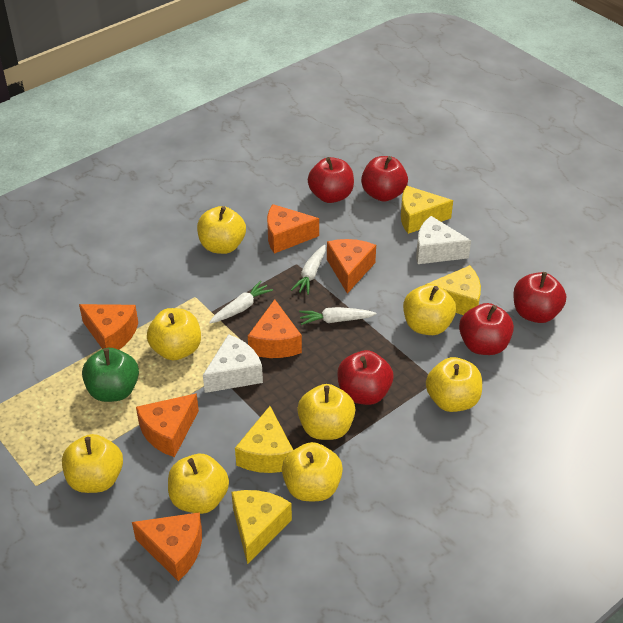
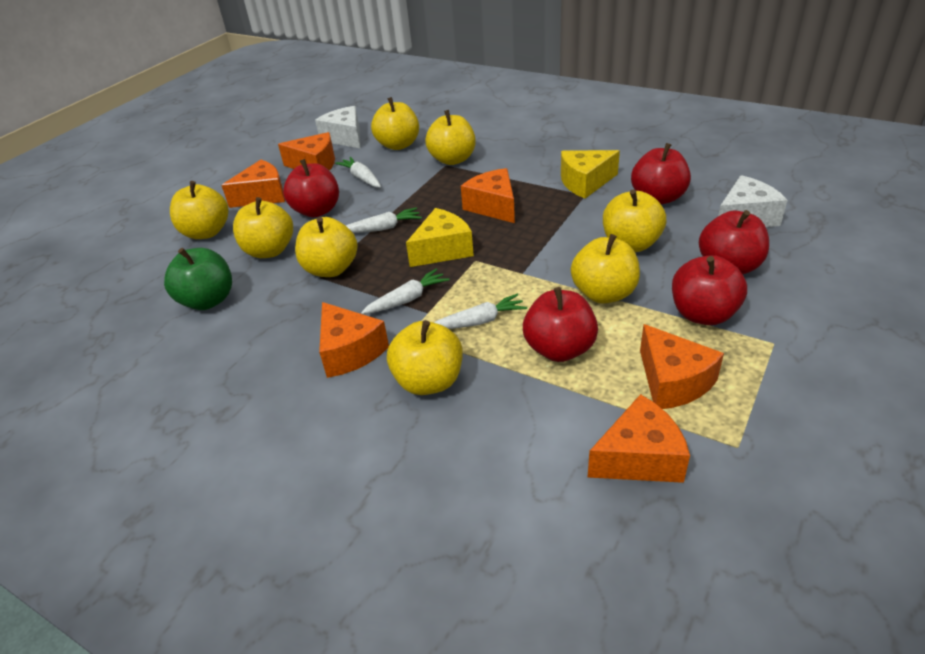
white carrot: 3 -> 4
yellow cheese: 4 -> 2

